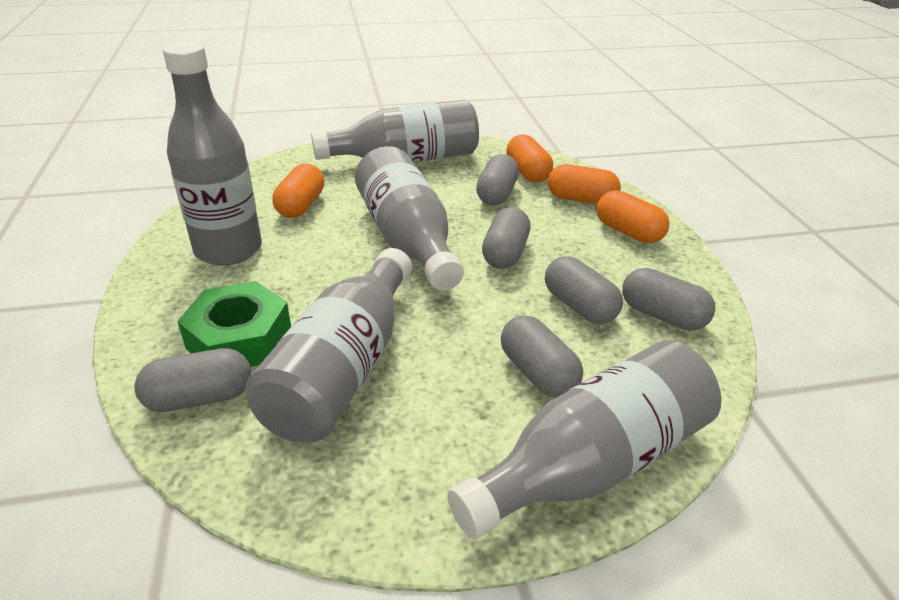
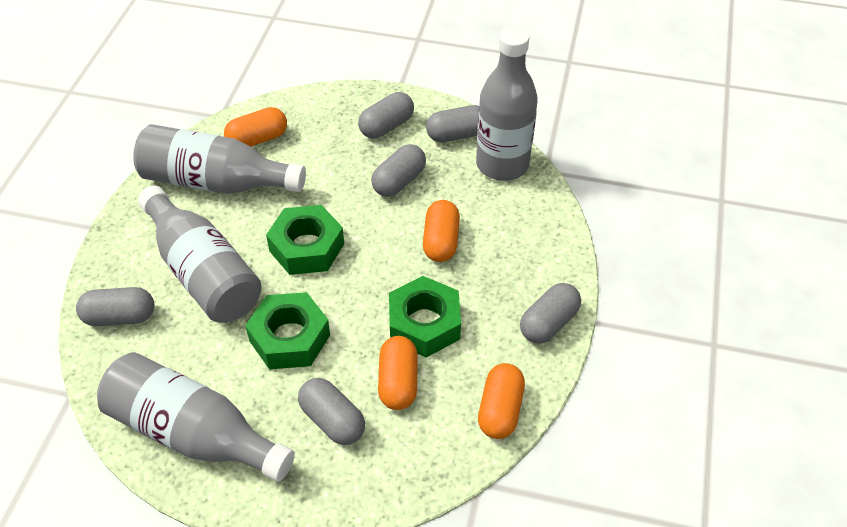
green nut: 1 -> 3
grey bottle: 5 -> 4

